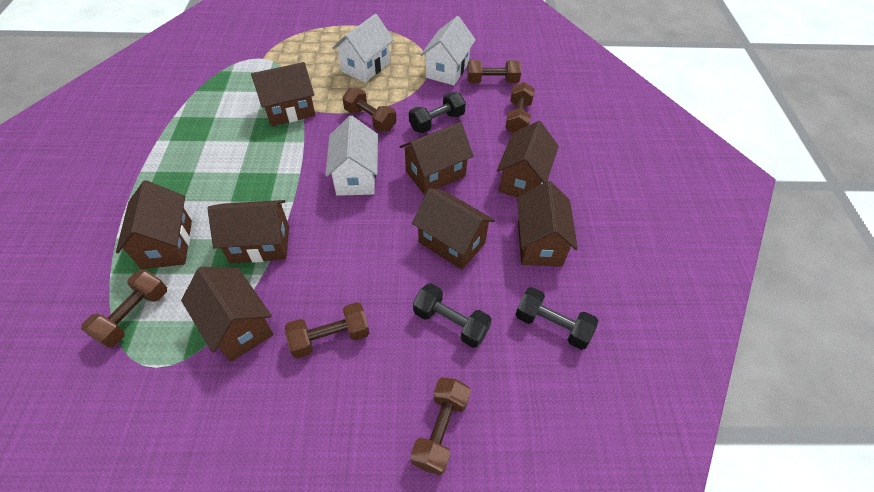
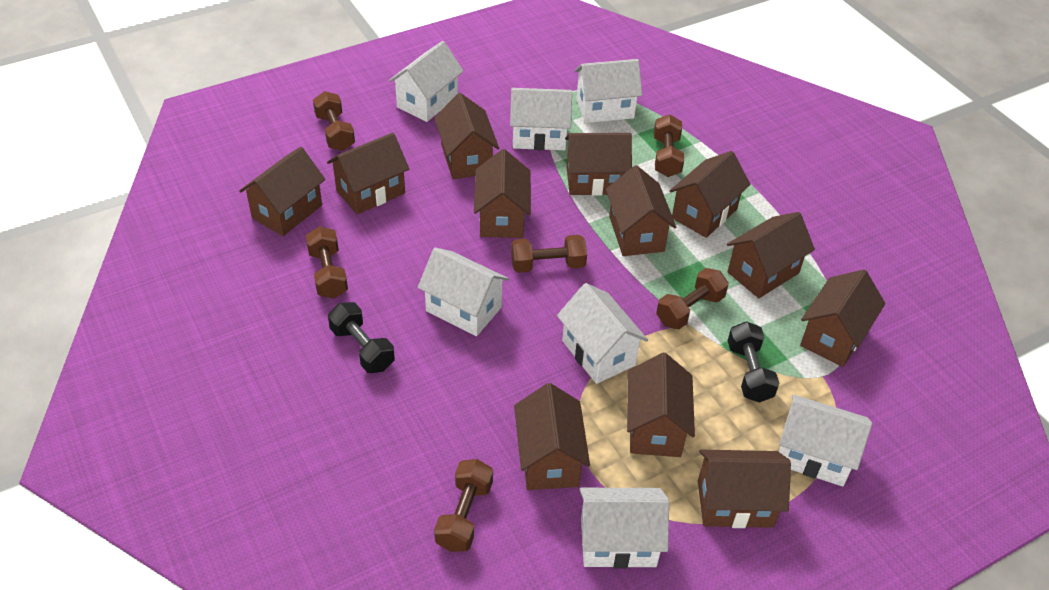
black dumbbell: 3 -> 2
brown house: 8 -> 12
white house: 3 -> 7

